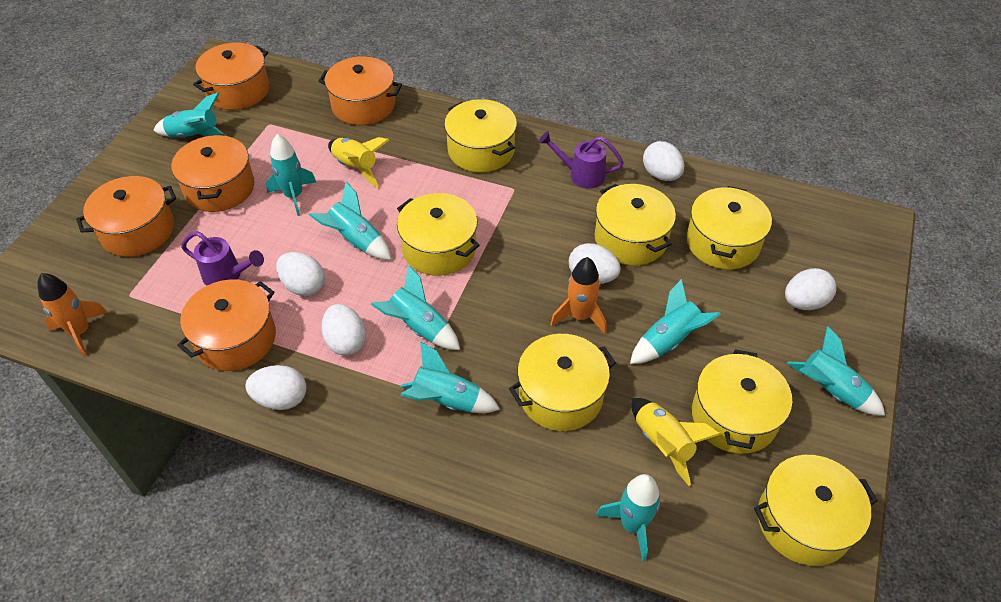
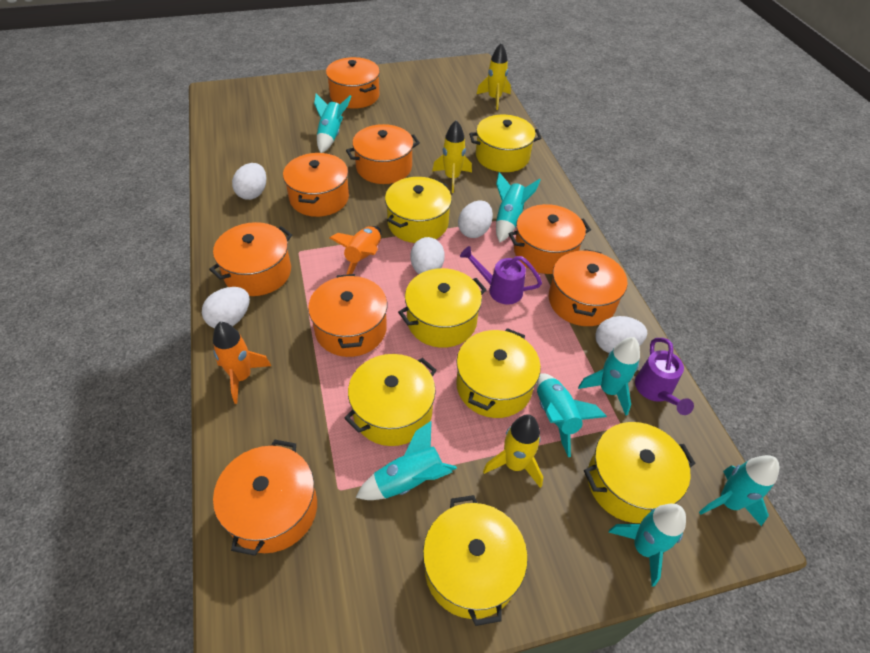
orange pot: 5 -> 8
turquoise rocket: 8 -> 7
white egg: 6 -> 5
yellow rocket: 2 -> 3

